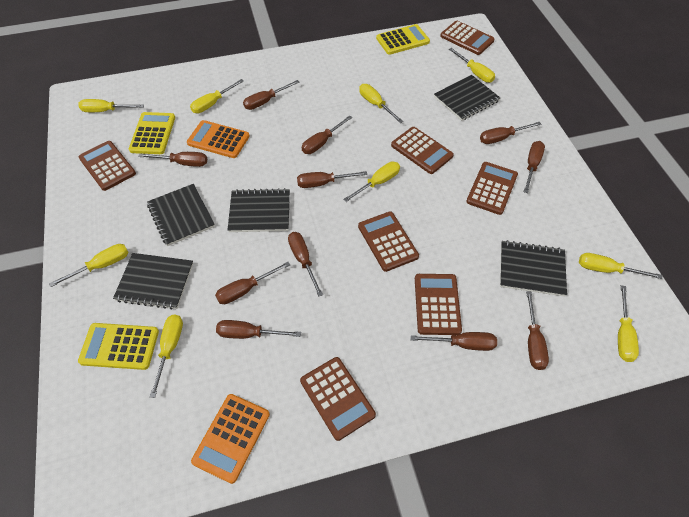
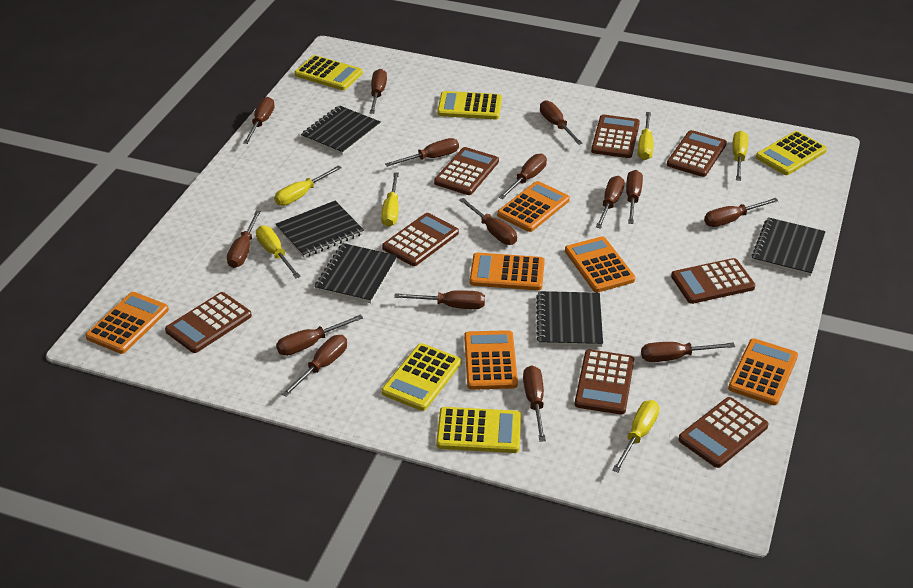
brown calculator: 7 -> 8
brown screwdriver: 11 -> 15
orange calculator: 2 -> 6
yellow calculator: 3 -> 5
yellow screwdriver: 9 -> 6

